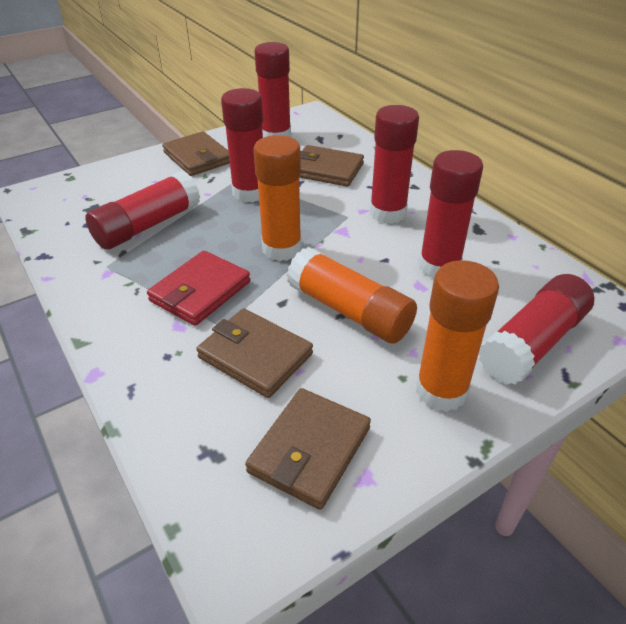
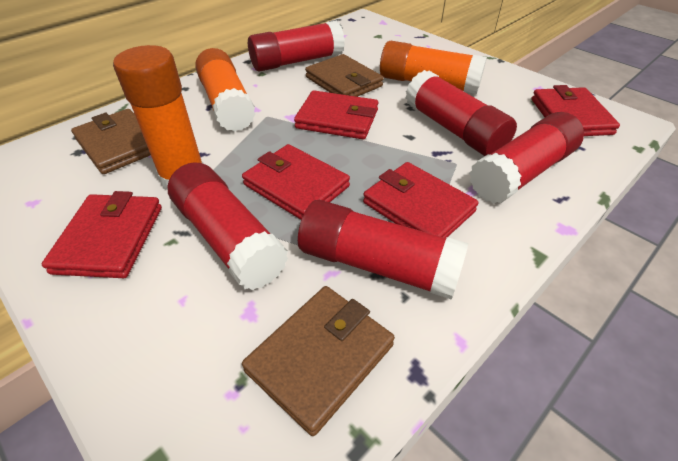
brown wallet: 4 -> 3
red glue stick: 6 -> 5
red wallet: 1 -> 5

